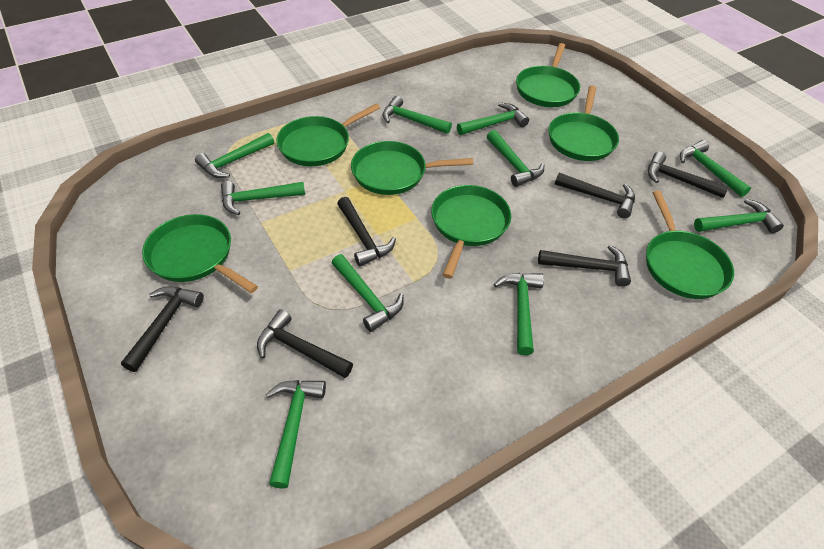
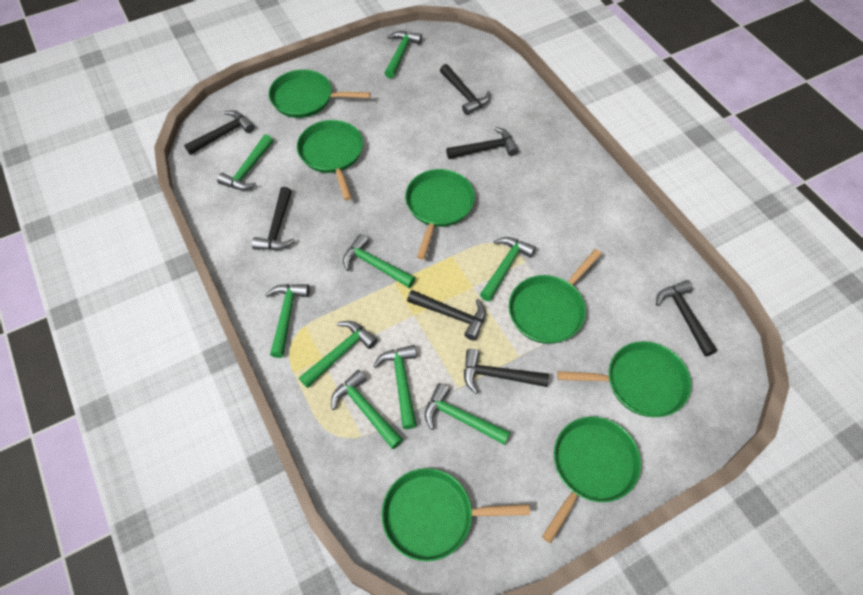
black hammer: 6 -> 7
green hammer: 10 -> 9

